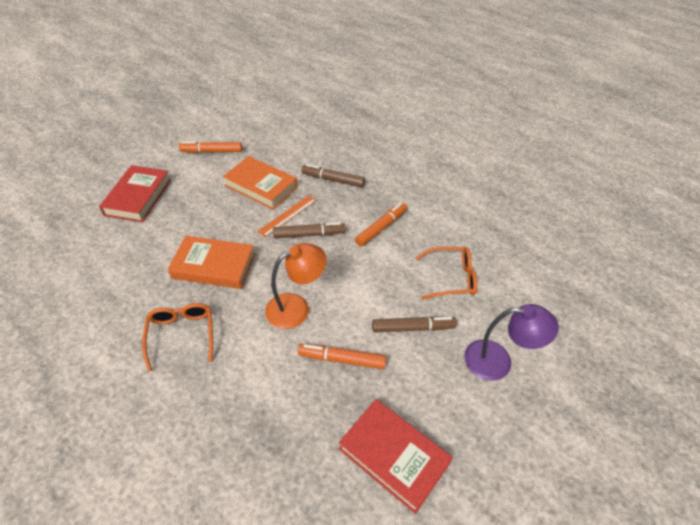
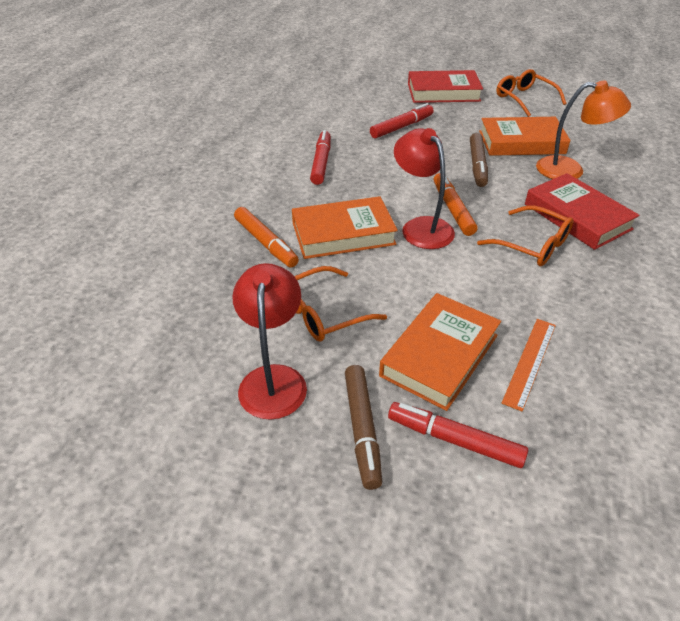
brown marker: 3 -> 2
orange book: 2 -> 3
orange glasses: 2 -> 3
orange marker: 3 -> 2
purple lamp: 1 -> 0
red lamp: 0 -> 2
red marker: 0 -> 3

